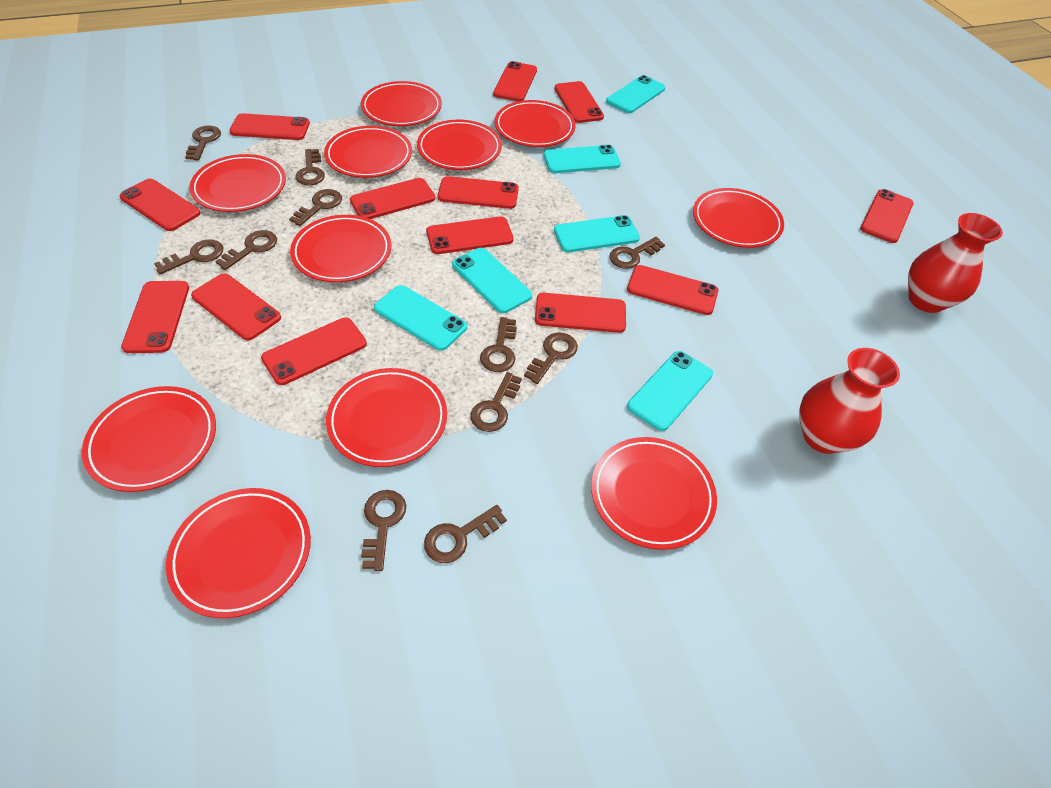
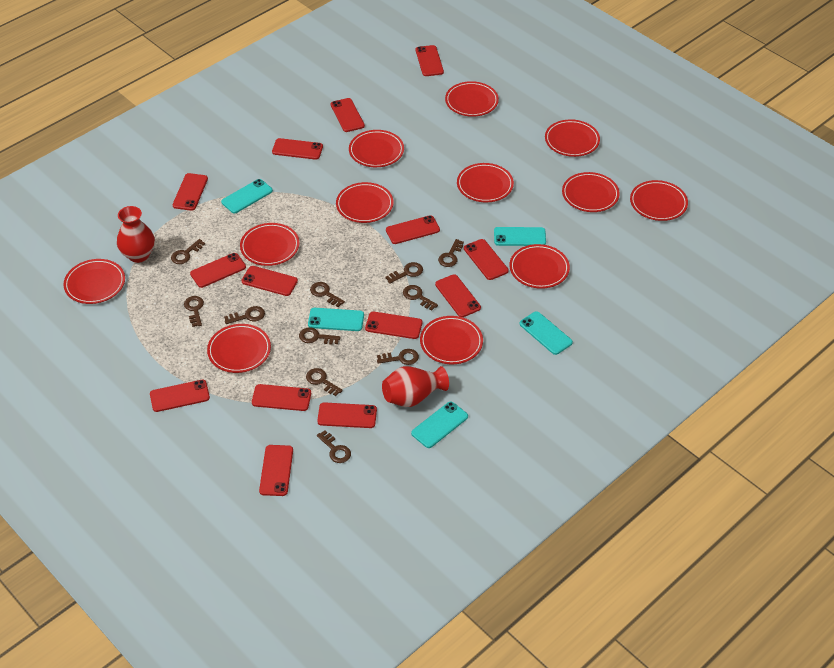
red phone: 13 -> 14
red plate: 11 -> 12
turquoise phone: 6 -> 5

